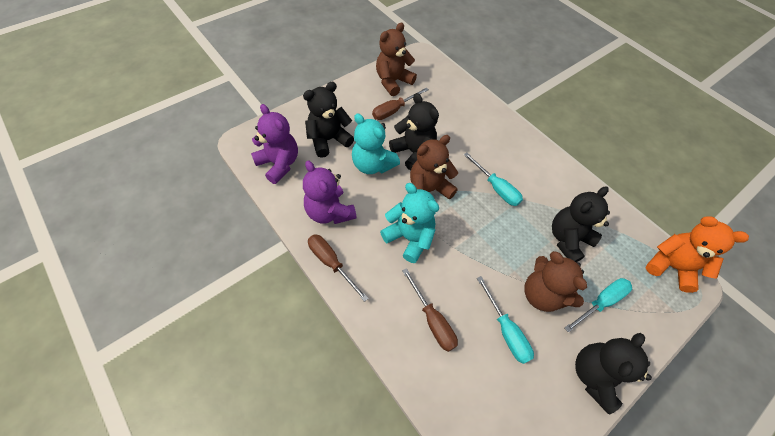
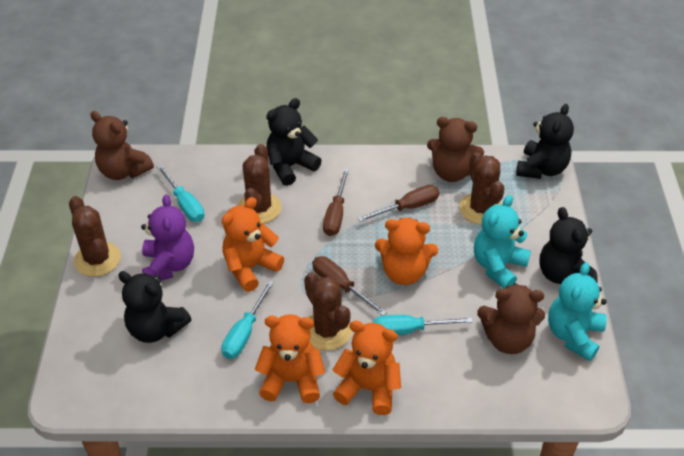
brown cactus: 0 -> 4
orange teddy bear: 1 -> 4
purple teddy bear: 2 -> 1

